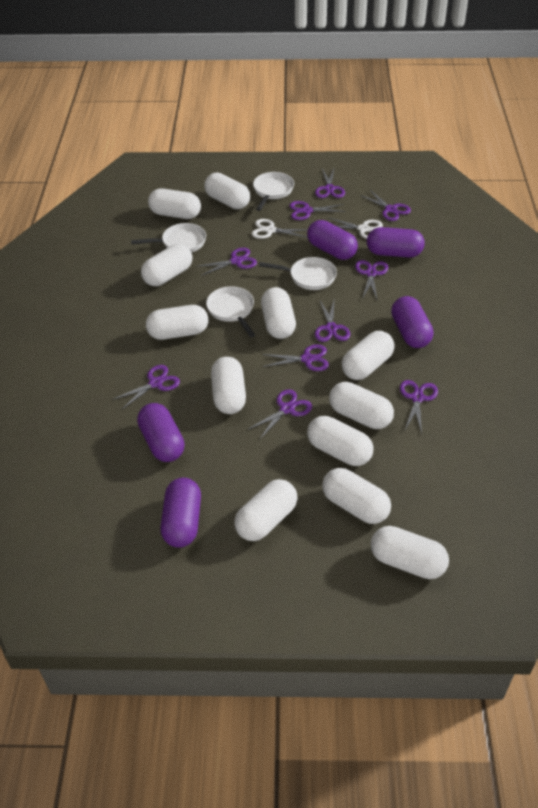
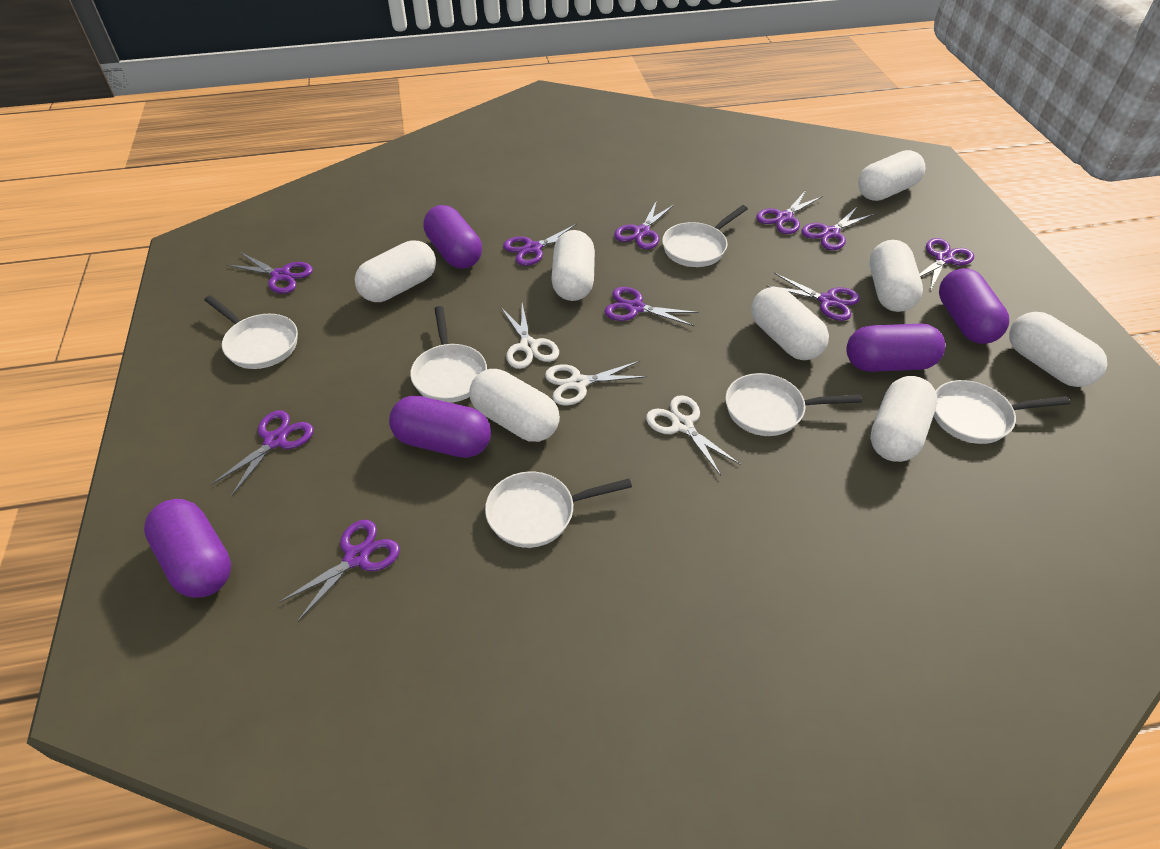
white capsule: 12 -> 8
white pan: 4 -> 6
white scissors: 2 -> 3

